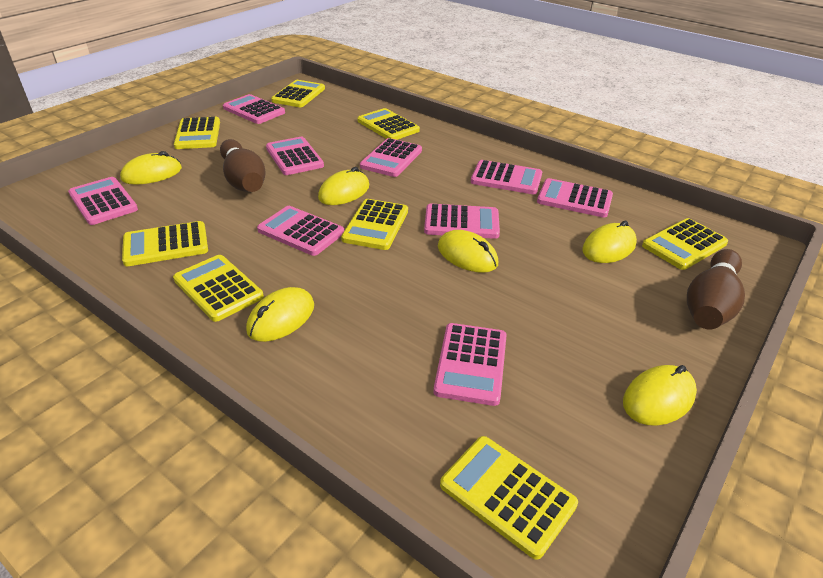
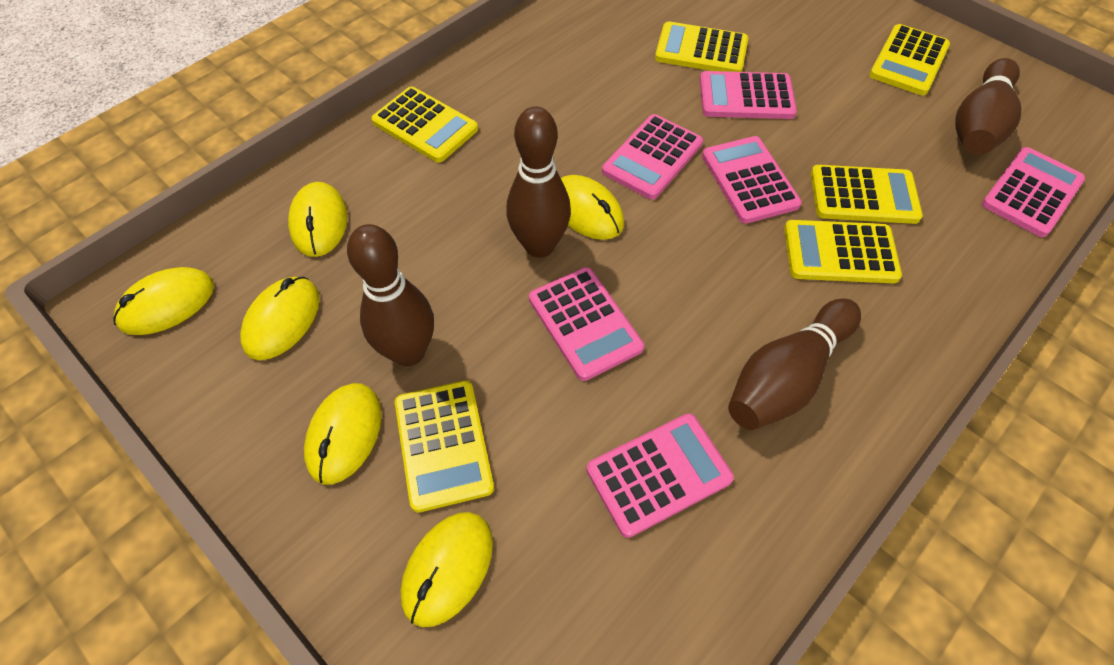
brown bowling pin: 2 -> 4
pink calculator: 9 -> 6
yellow calculator: 8 -> 6

